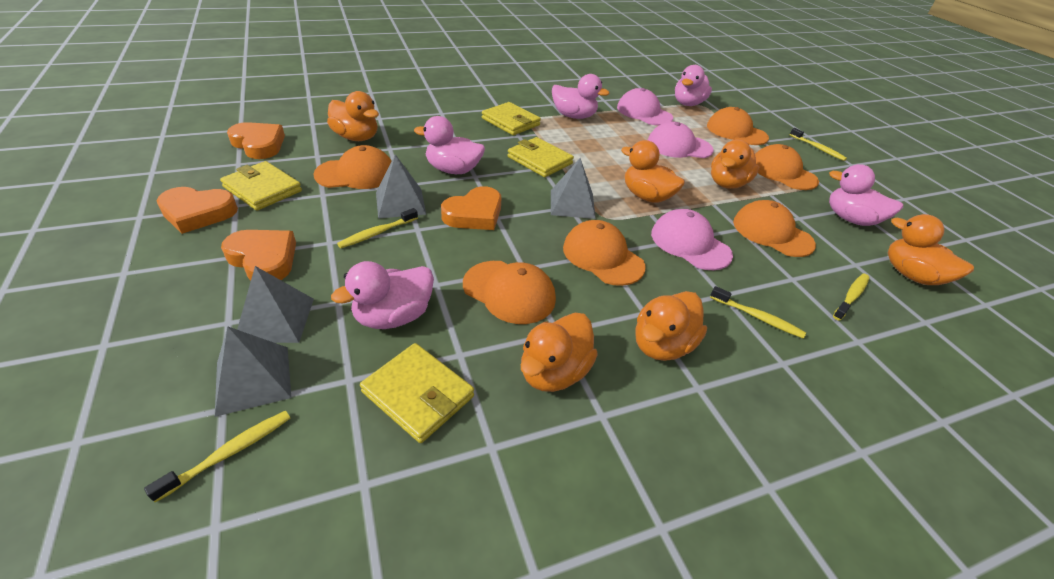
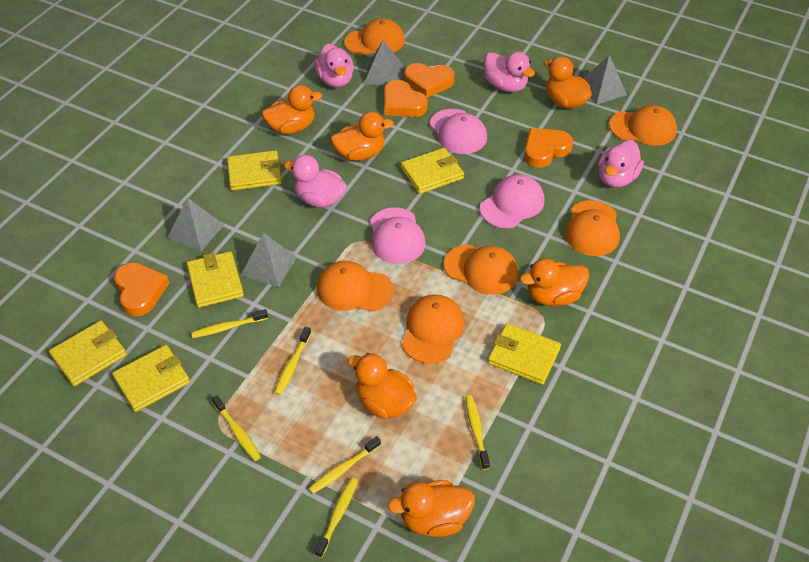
pink duck: 5 -> 4
yellow toothbrush: 5 -> 6
yellow wallet: 4 -> 6

